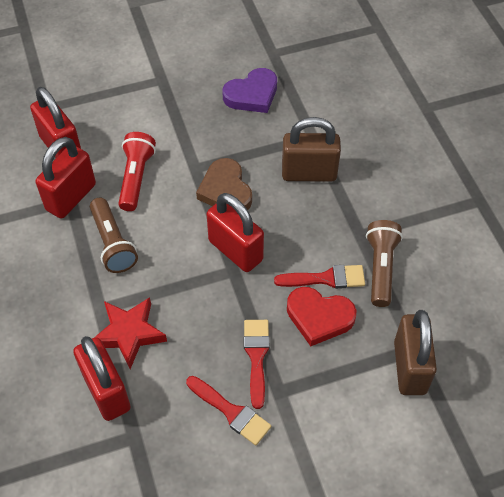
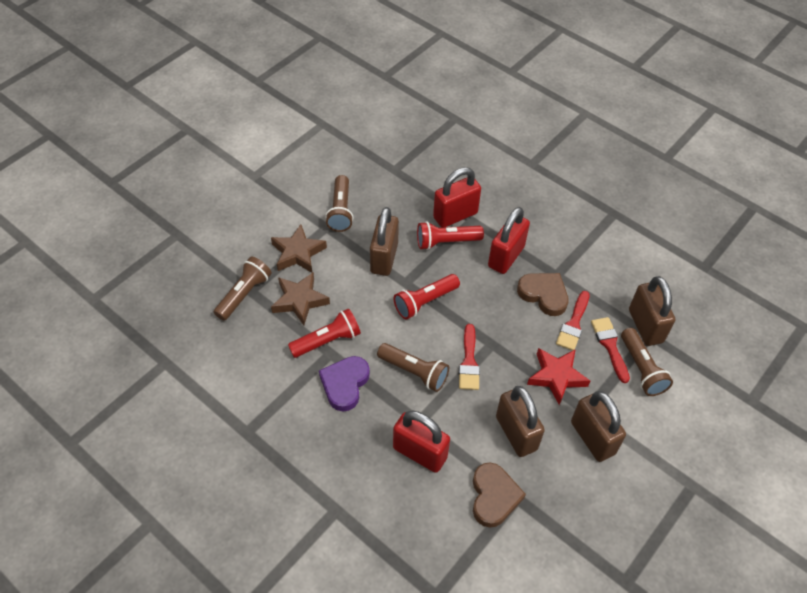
brown flashlight: 2 -> 4
brown heart: 1 -> 2
brown padlock: 2 -> 4
brown star: 0 -> 2
red flashlight: 1 -> 3
red heart: 1 -> 0
red padlock: 4 -> 3

